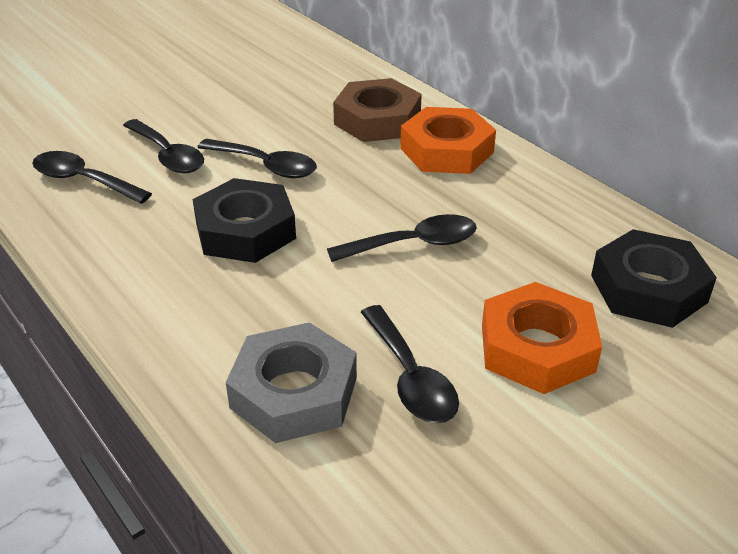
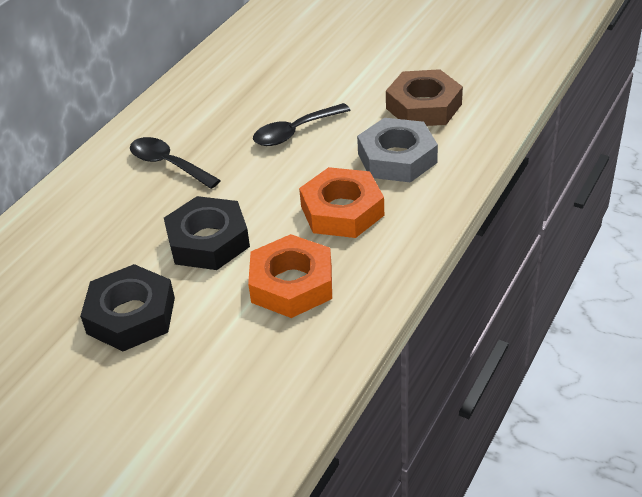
black spoon: 5 -> 2

